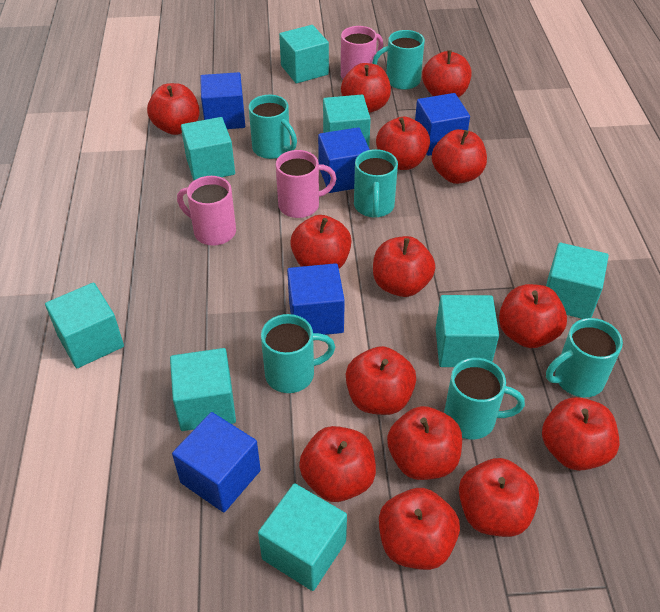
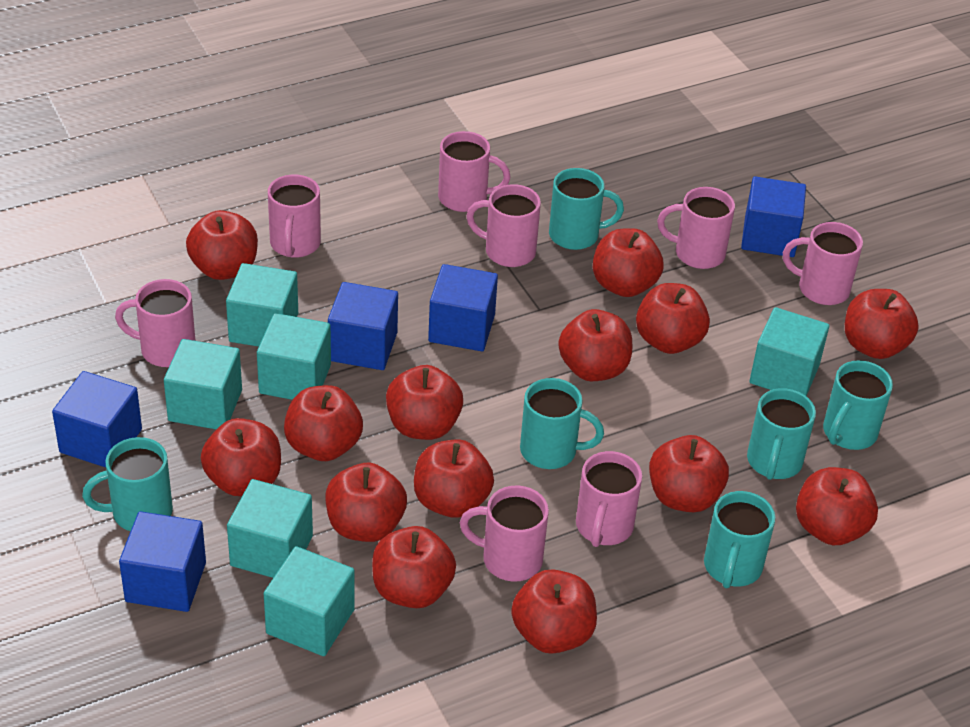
pink mug: 3 -> 8
turquoise cube: 8 -> 6

